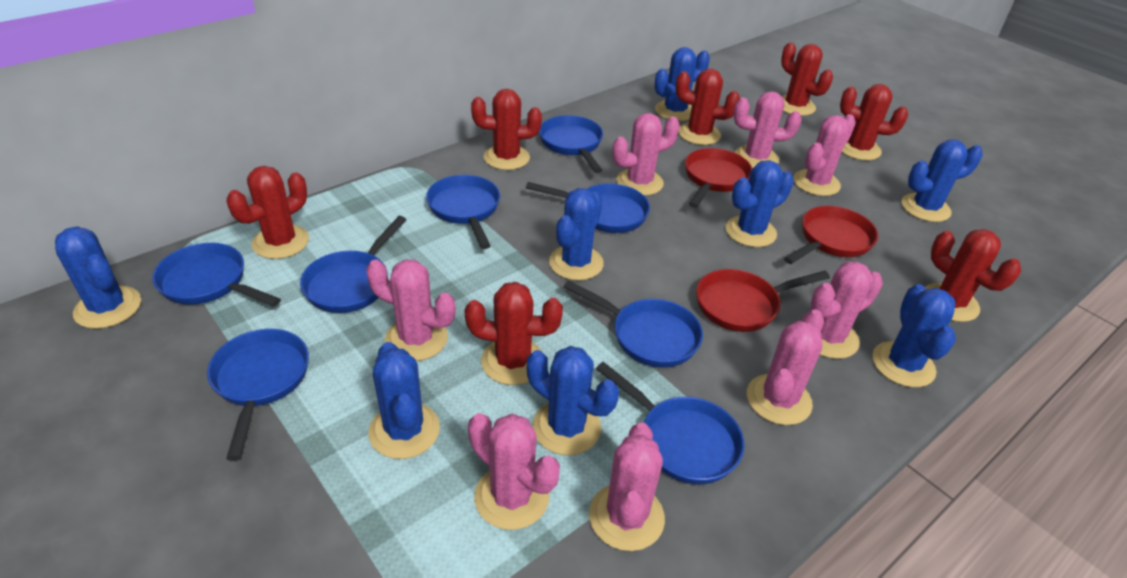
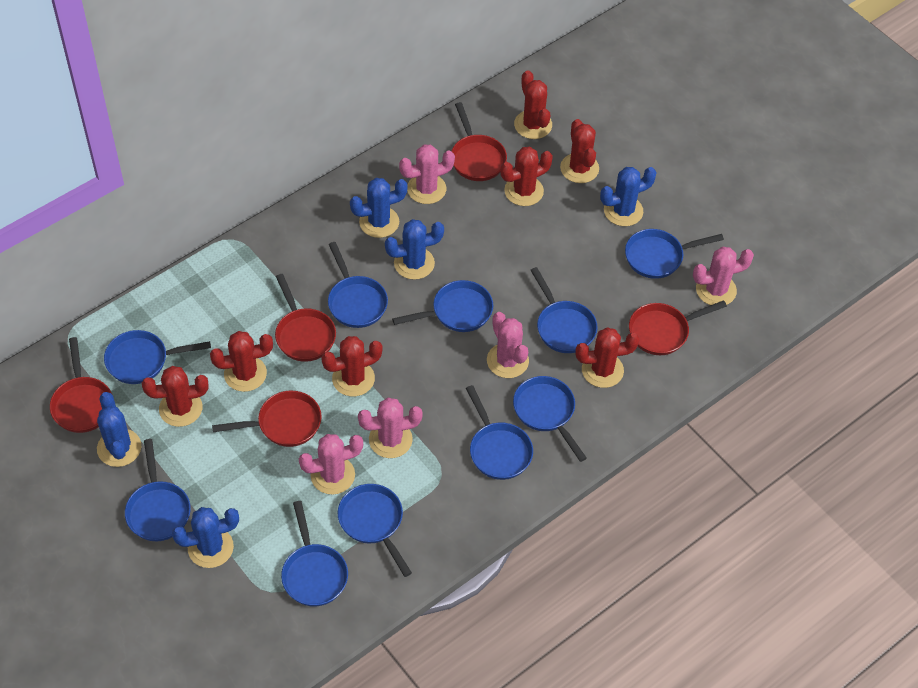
blue cactus: 8 -> 5
blue pan: 8 -> 10
pink cactus: 8 -> 5
red pan: 3 -> 5

